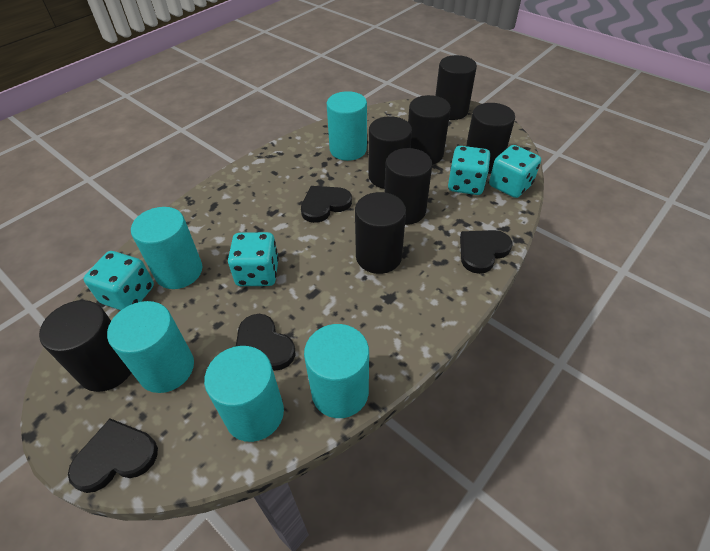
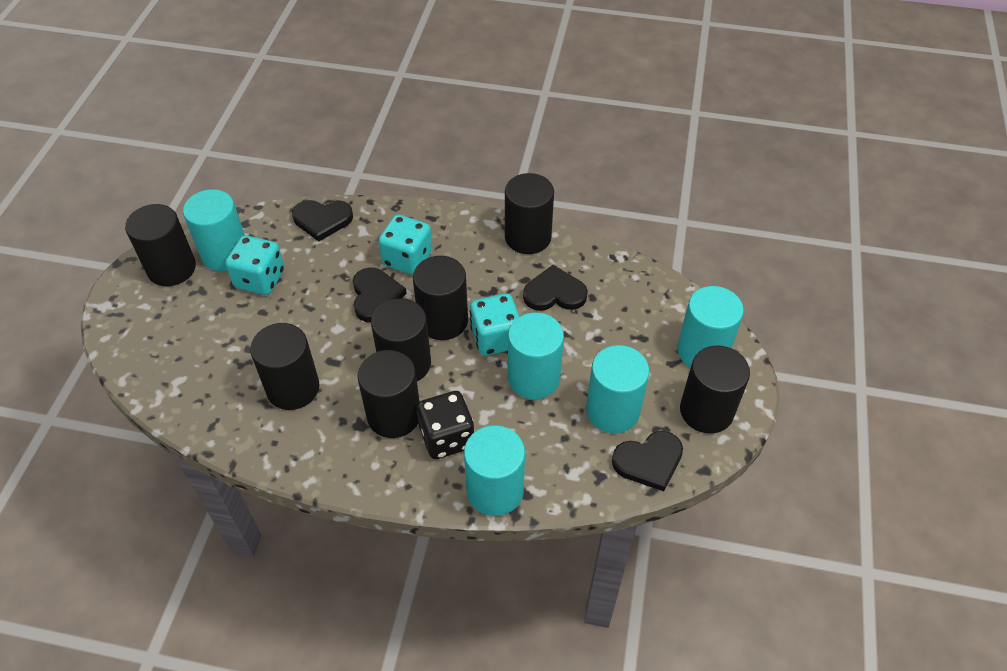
black dice: 0 -> 1
turquoise dice: 4 -> 3

